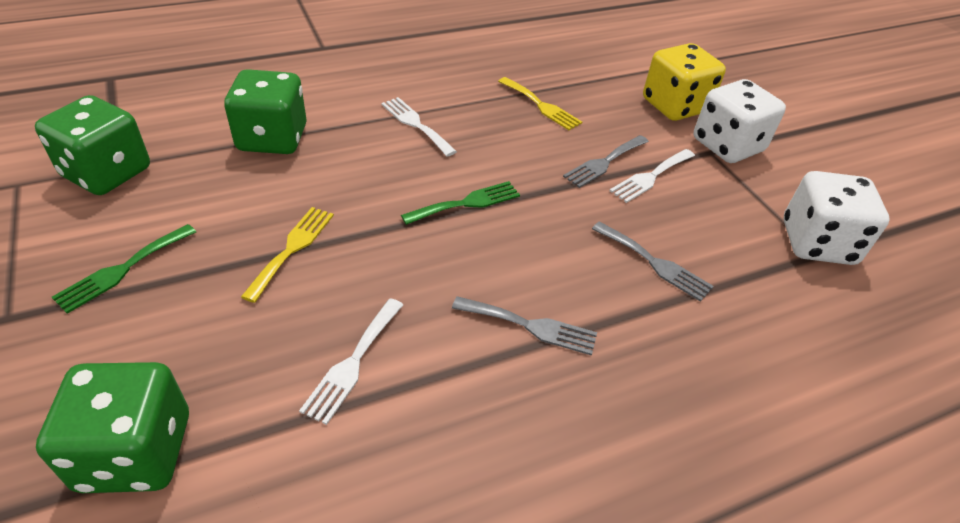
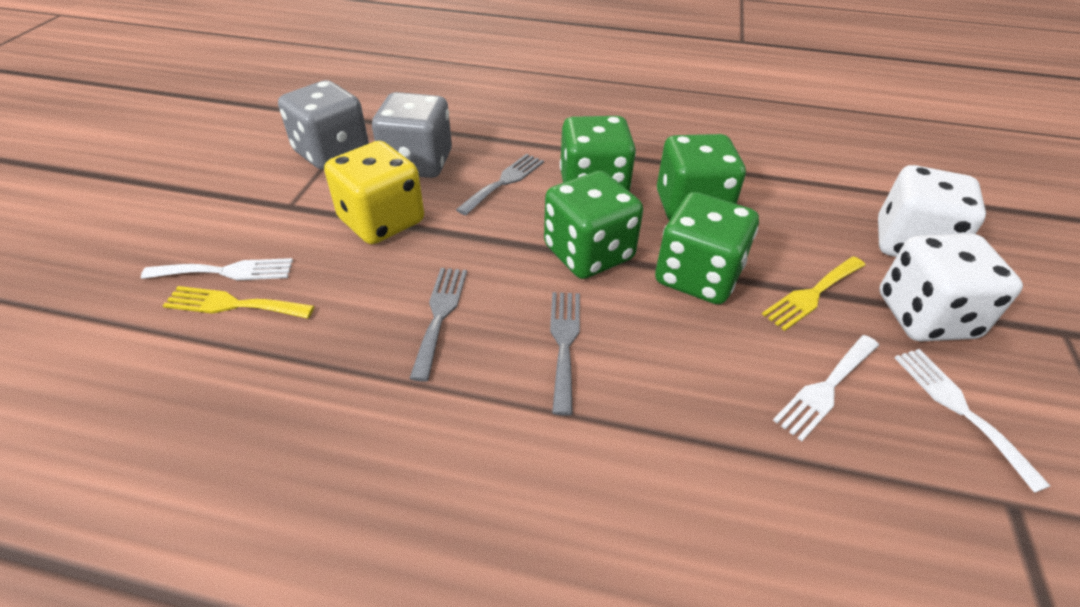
green dice: 3 -> 4
green fork: 2 -> 0
grey dice: 0 -> 2

